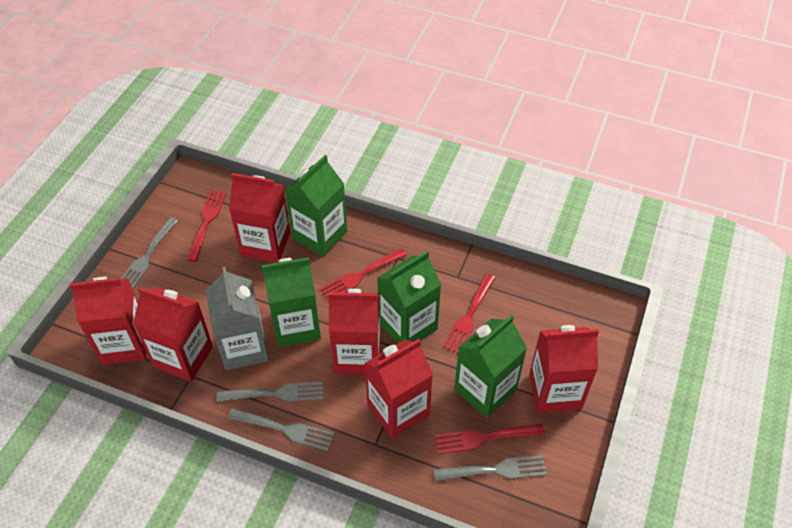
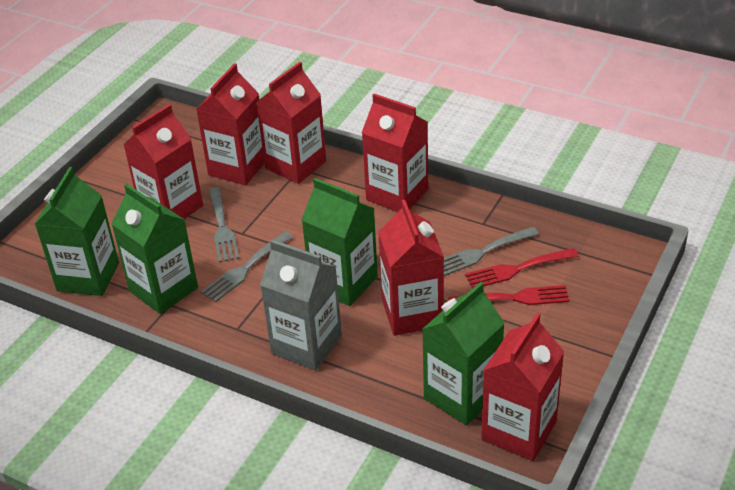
grey fork: 4 -> 3
red fork: 4 -> 2

